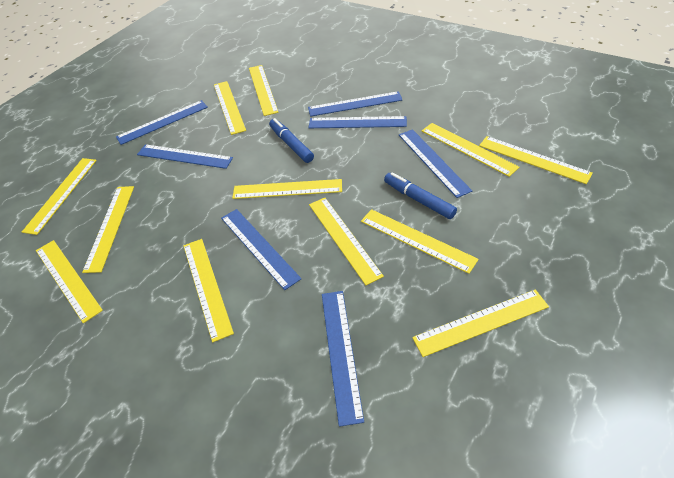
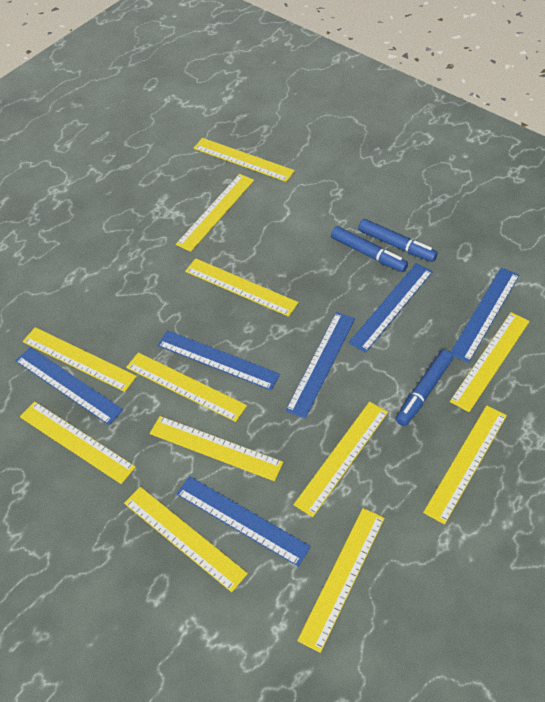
blue marker: 2 -> 3
blue ruler: 7 -> 6

